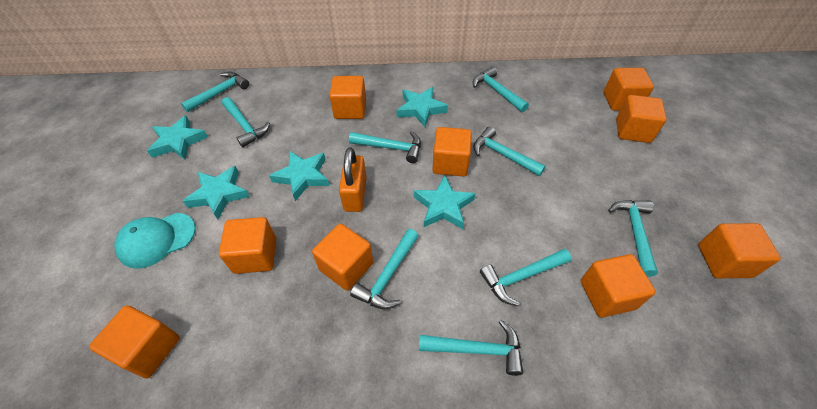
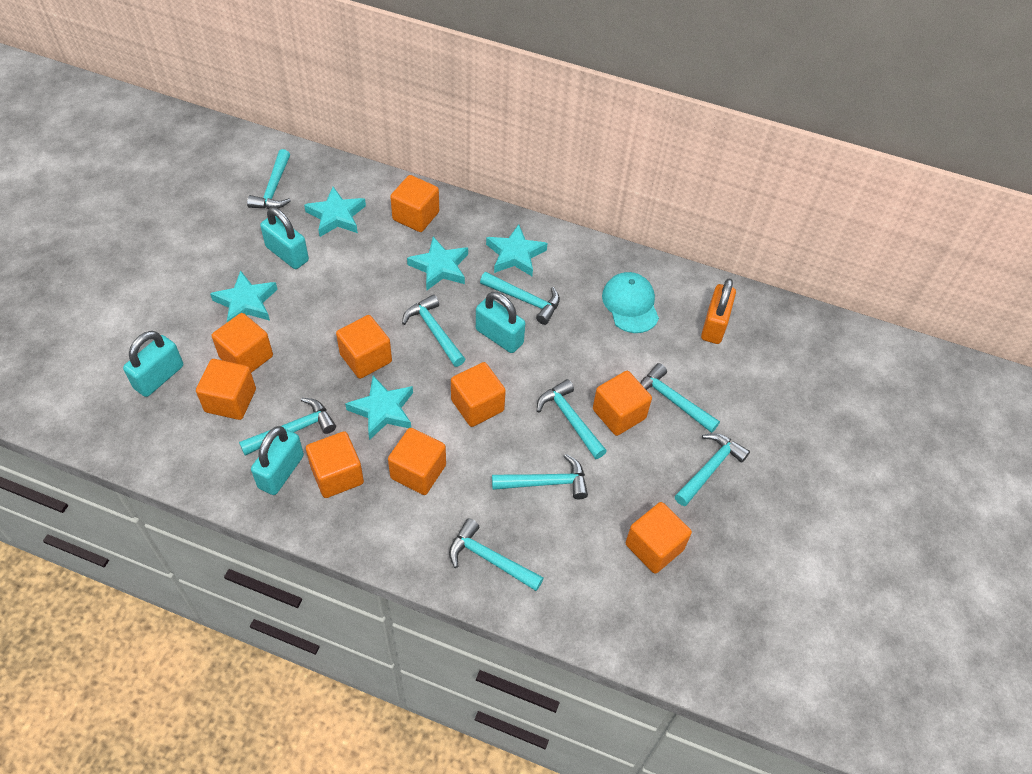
turquoise padlock: 0 -> 4

